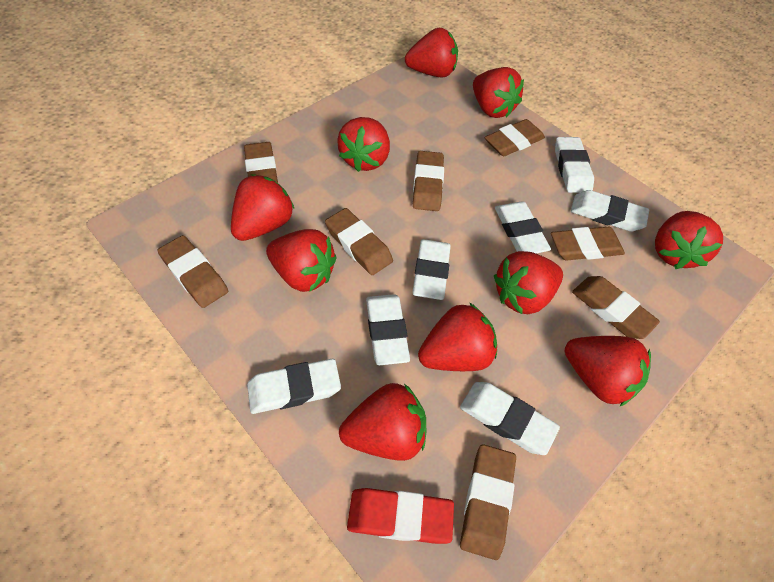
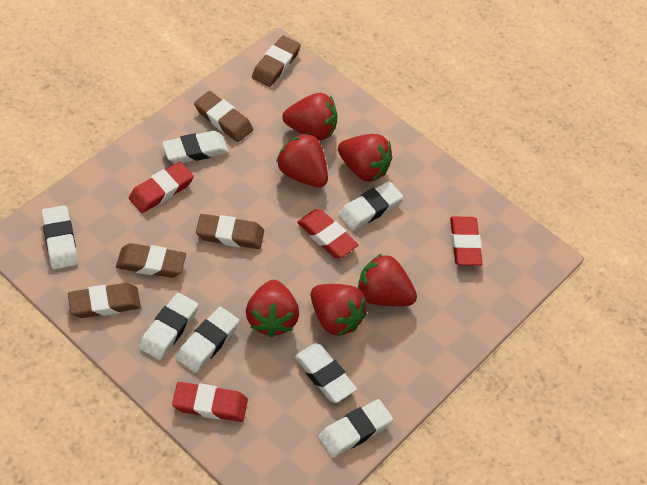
brown eraser: 8 -> 5
red eraser: 1 -> 4
red strawberry: 10 -> 6

